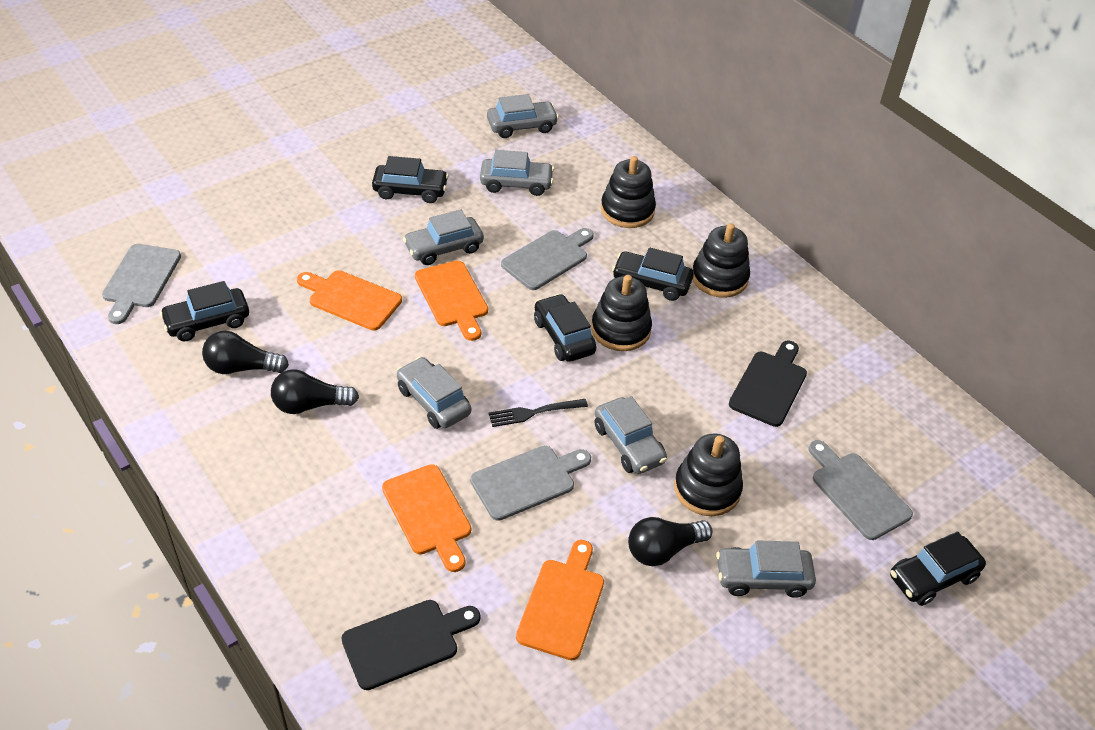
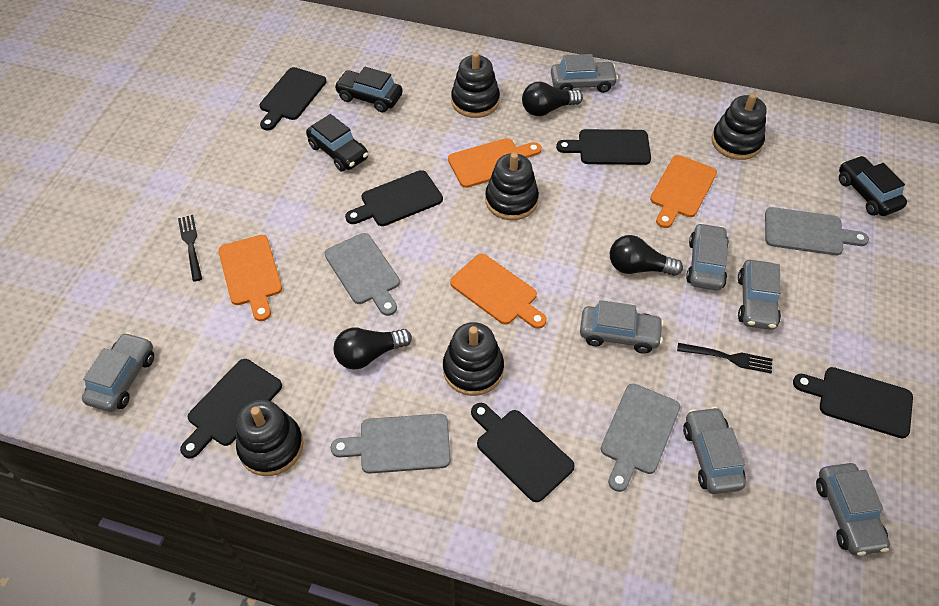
black car: 5 -> 3
black cutting board: 2 -> 6
black fork: 1 -> 2
black stacking toy: 4 -> 5
grey car: 6 -> 7

